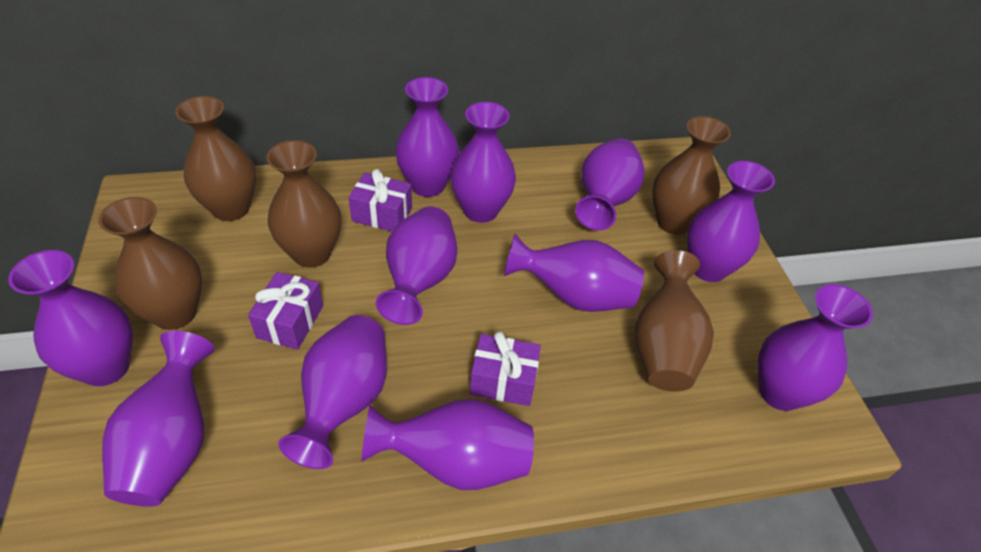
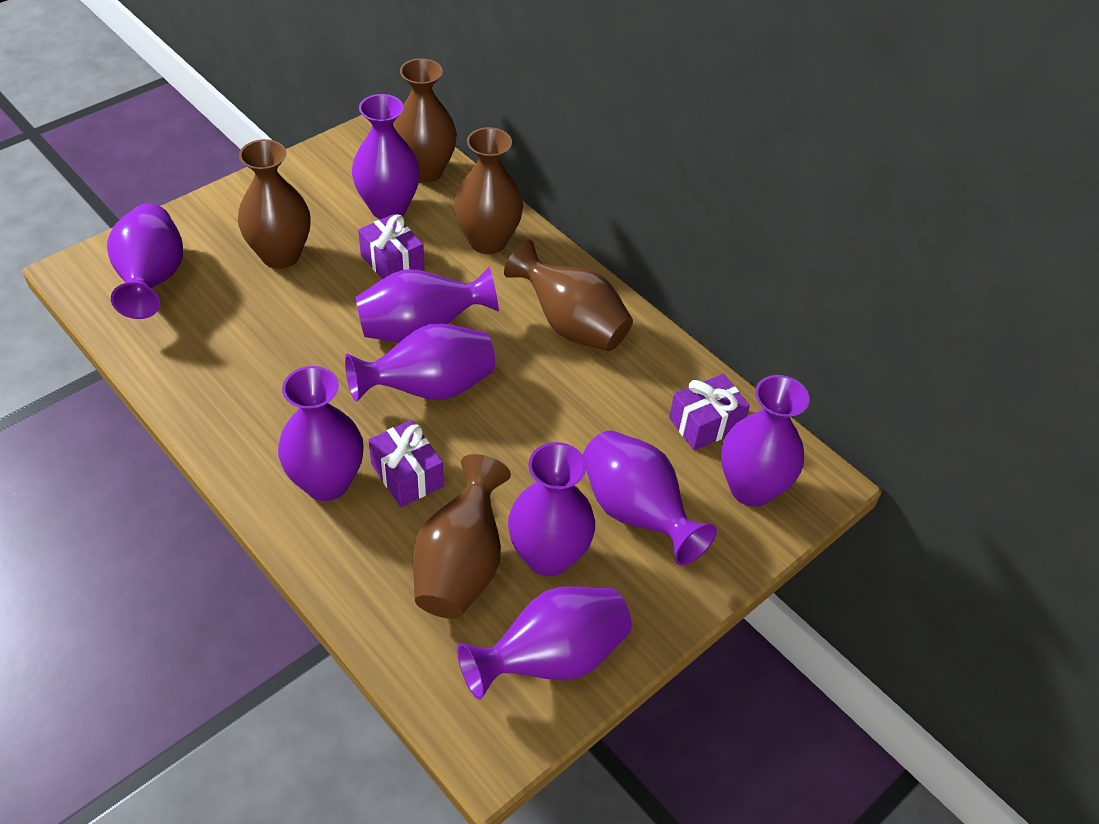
purple vase: 11 -> 9

